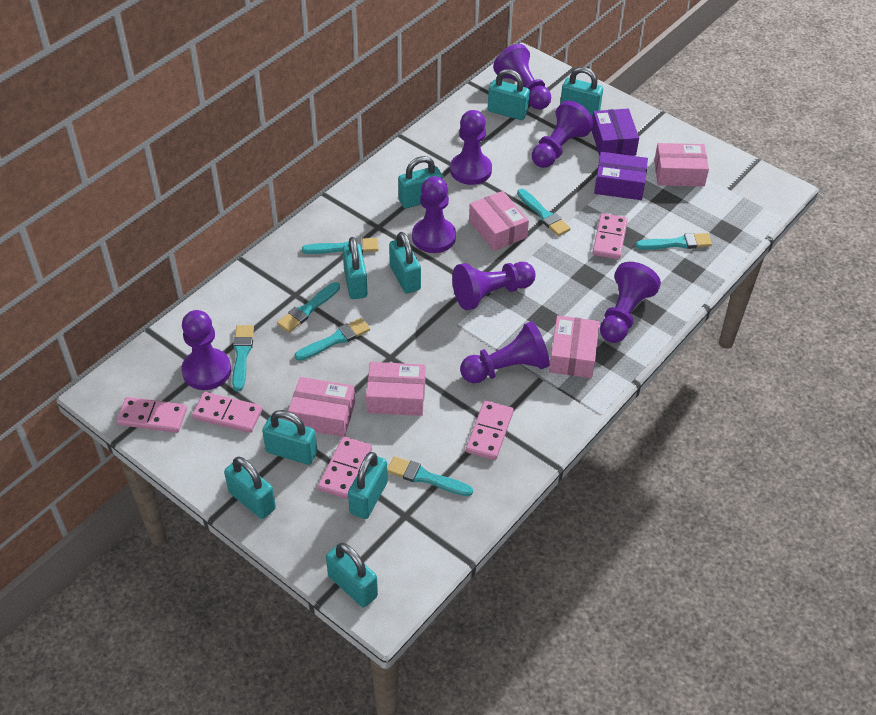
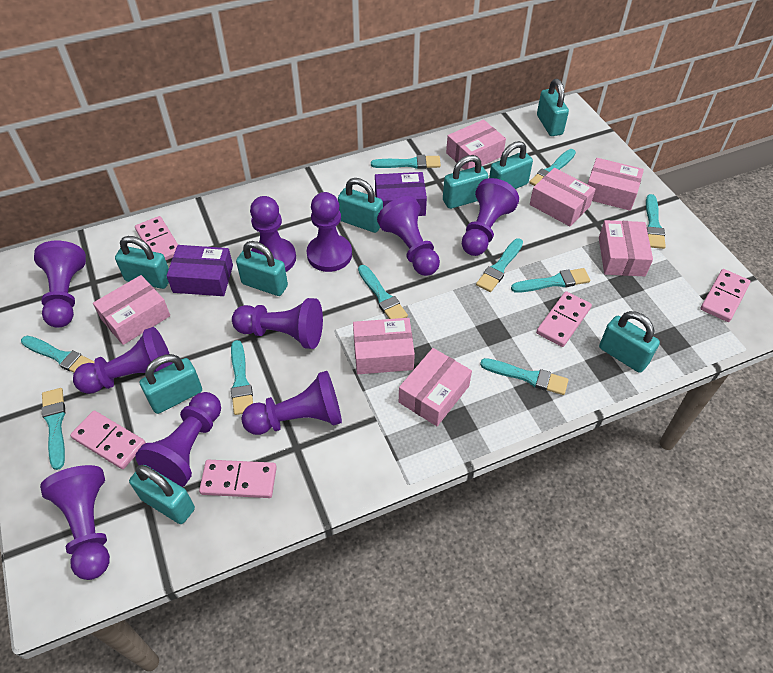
pink box: 5 -> 7
purple pawn: 8 -> 10
turquoise brush: 7 -> 10

